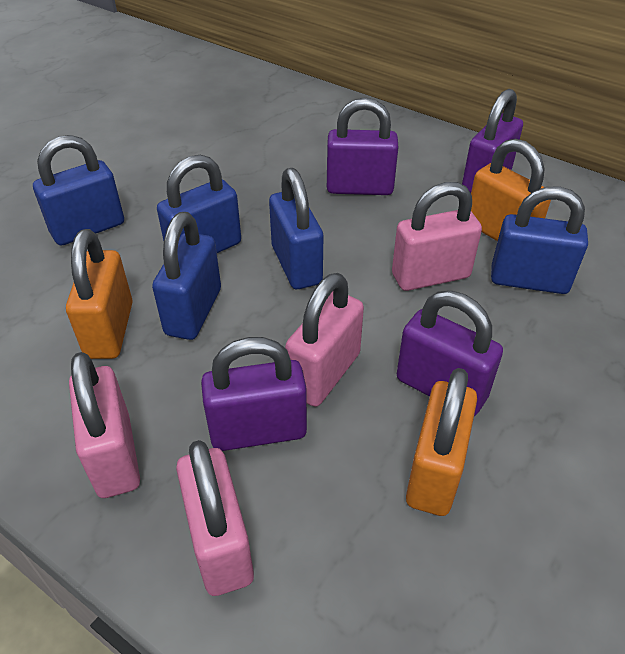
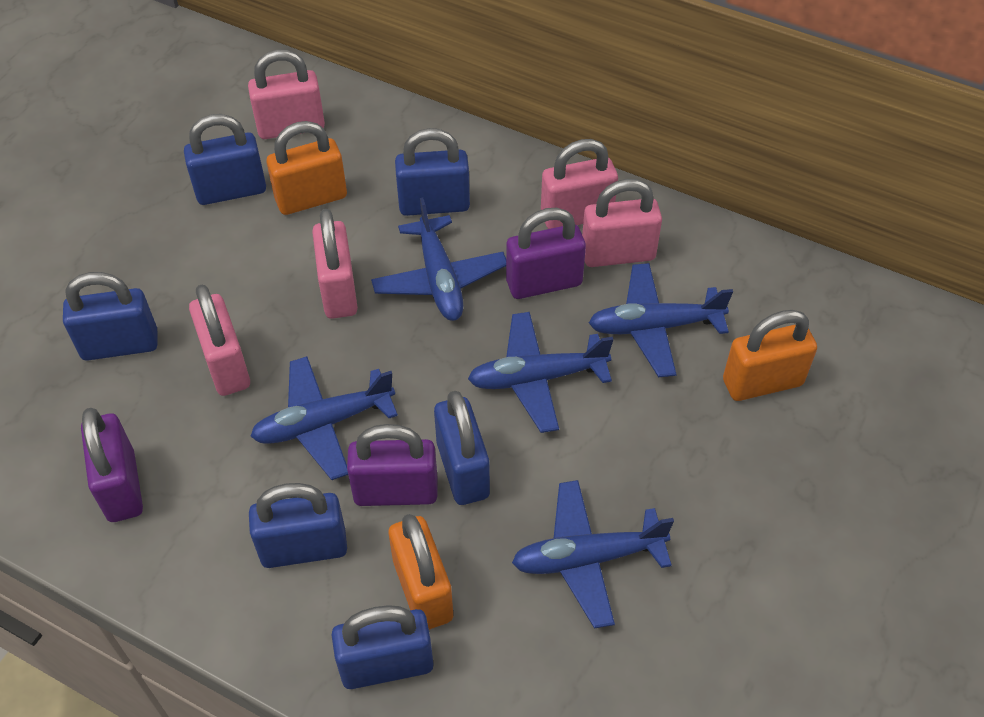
blue padlock: 5 -> 6
blue plane: 0 -> 5
pink padlock: 4 -> 5
purple padlock: 4 -> 3

